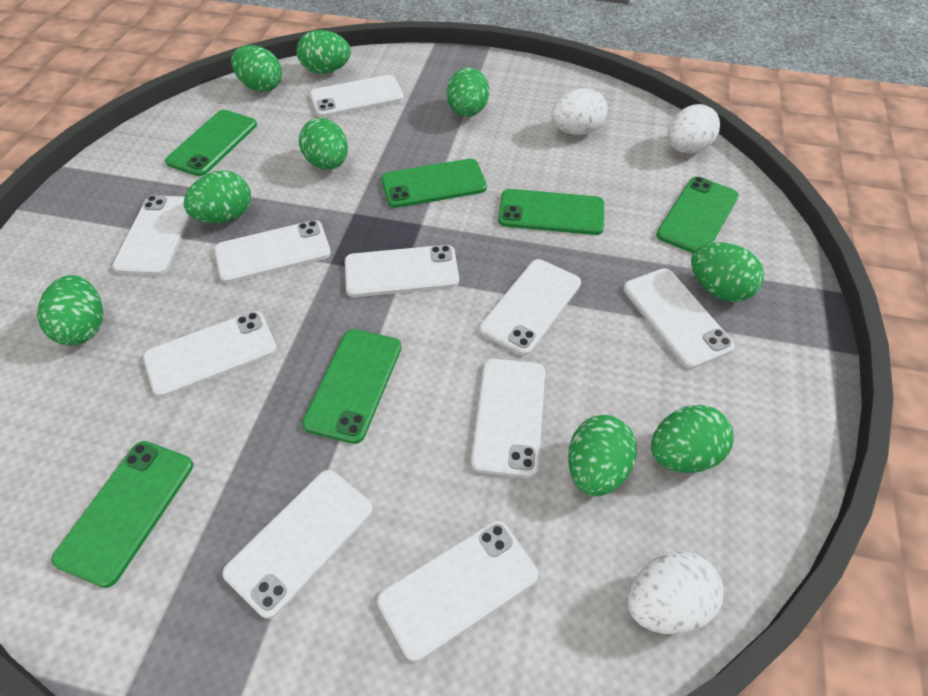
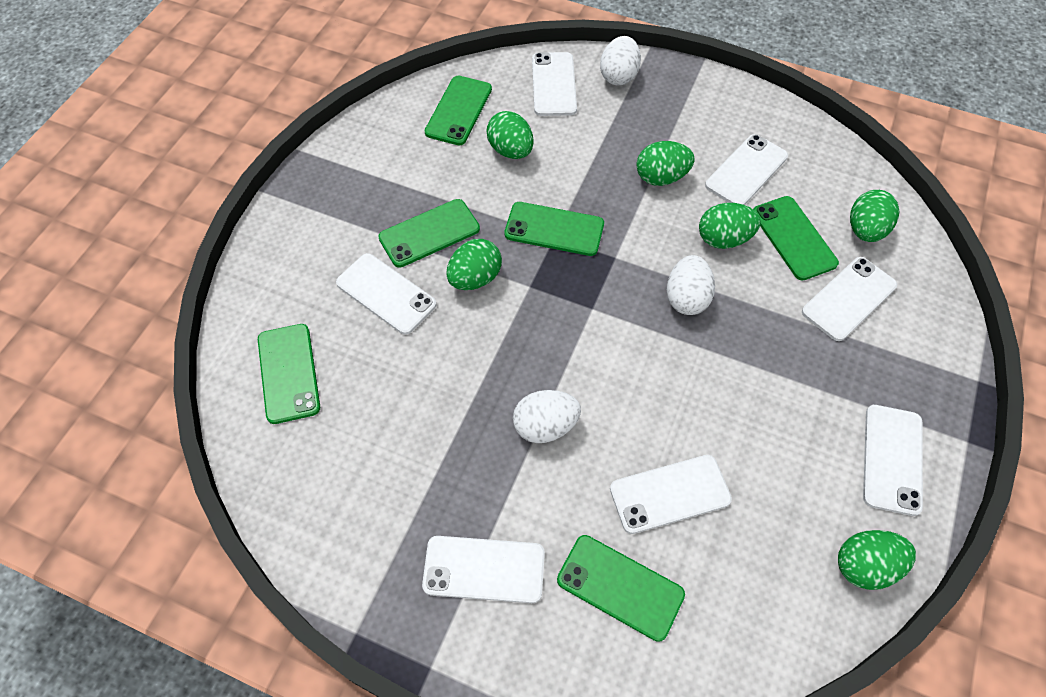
green egg: 9 -> 6
white phone: 10 -> 7

